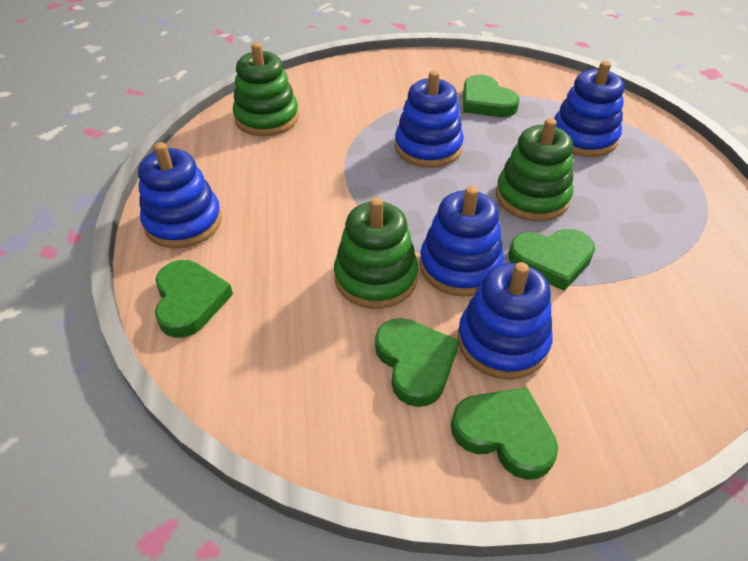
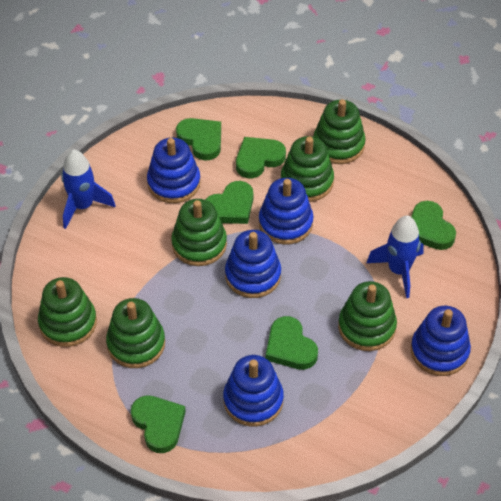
blue rocket: 0 -> 2
green heart: 5 -> 6
green stacking toy: 3 -> 6

